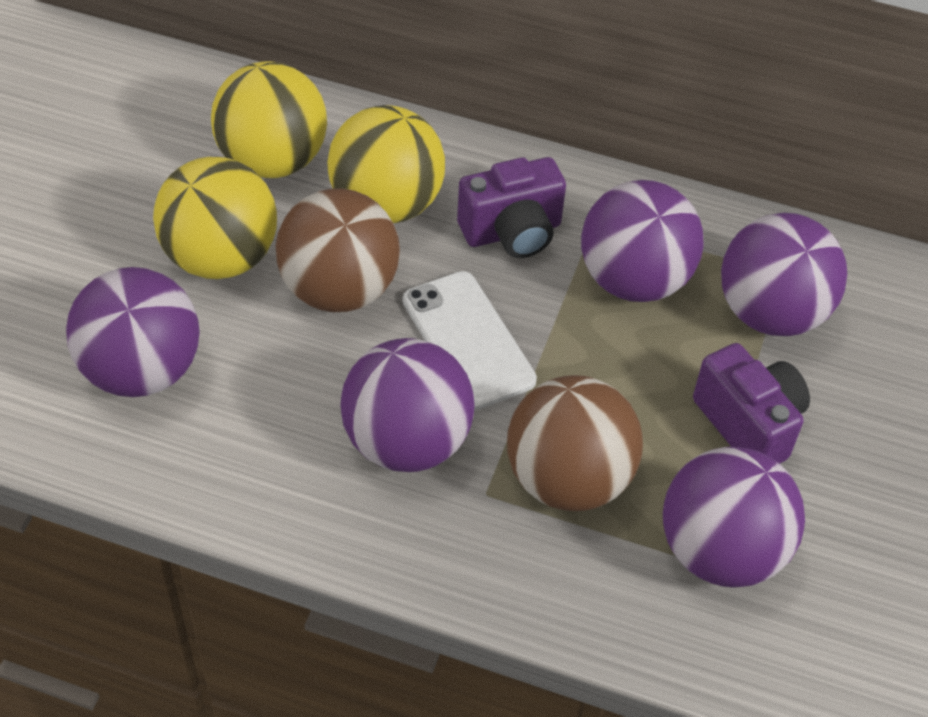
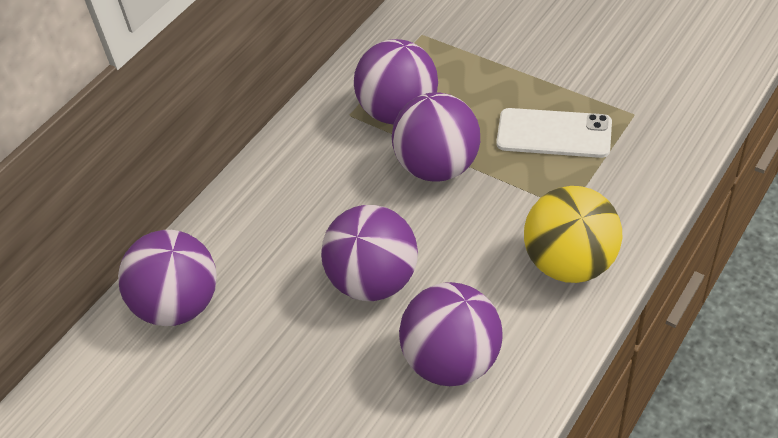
brown ball: 2 -> 0
purple camera: 2 -> 0
yellow ball: 3 -> 1

